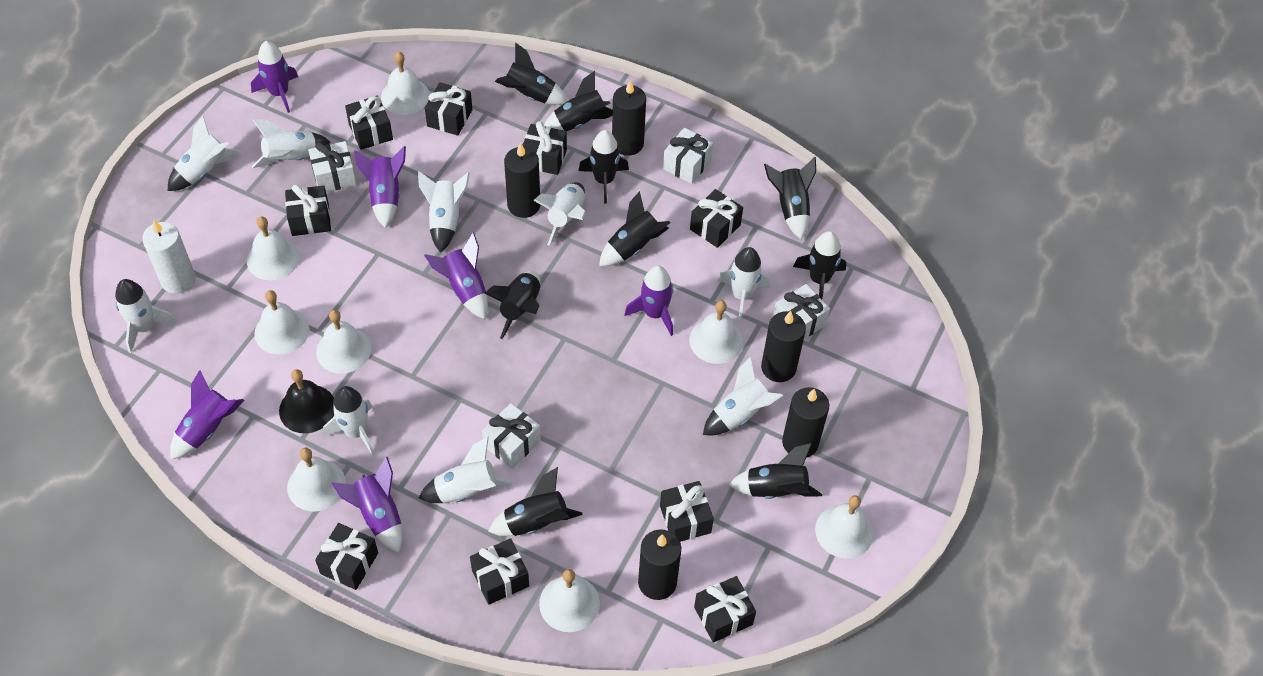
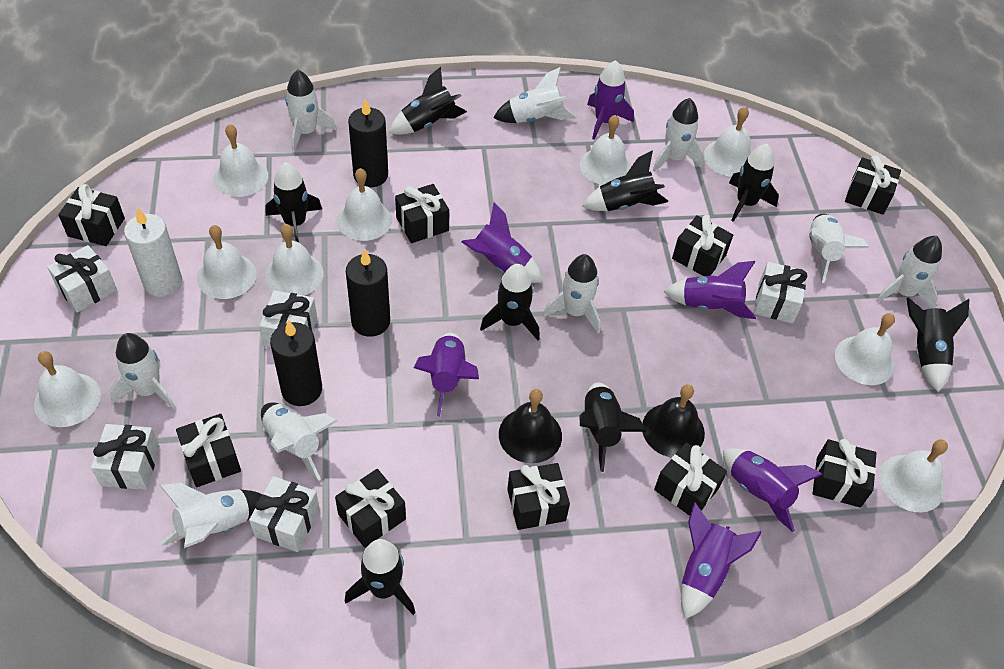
black bell: 1 -> 2
black candle: 5 -> 3
black rocket: 9 -> 8
white bell: 8 -> 9
white gift: 4 -> 5

